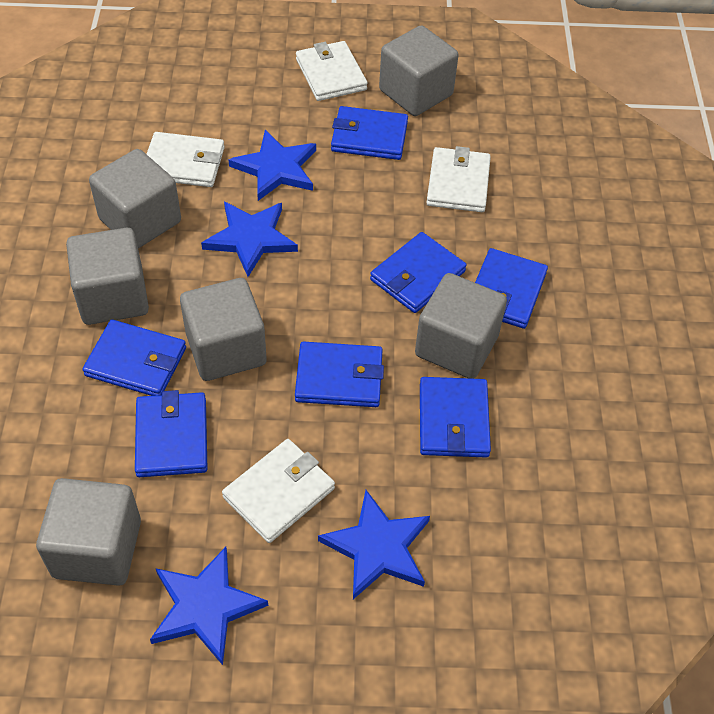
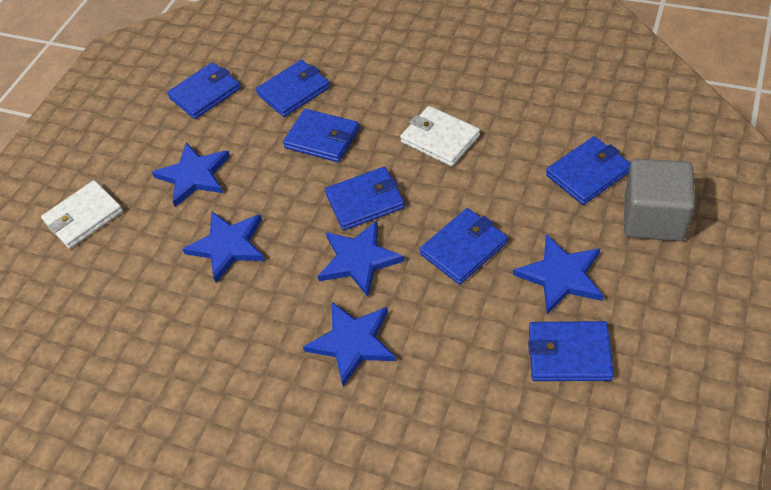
blue star: 4 -> 5
grey cube: 6 -> 1
white wallet: 4 -> 2

